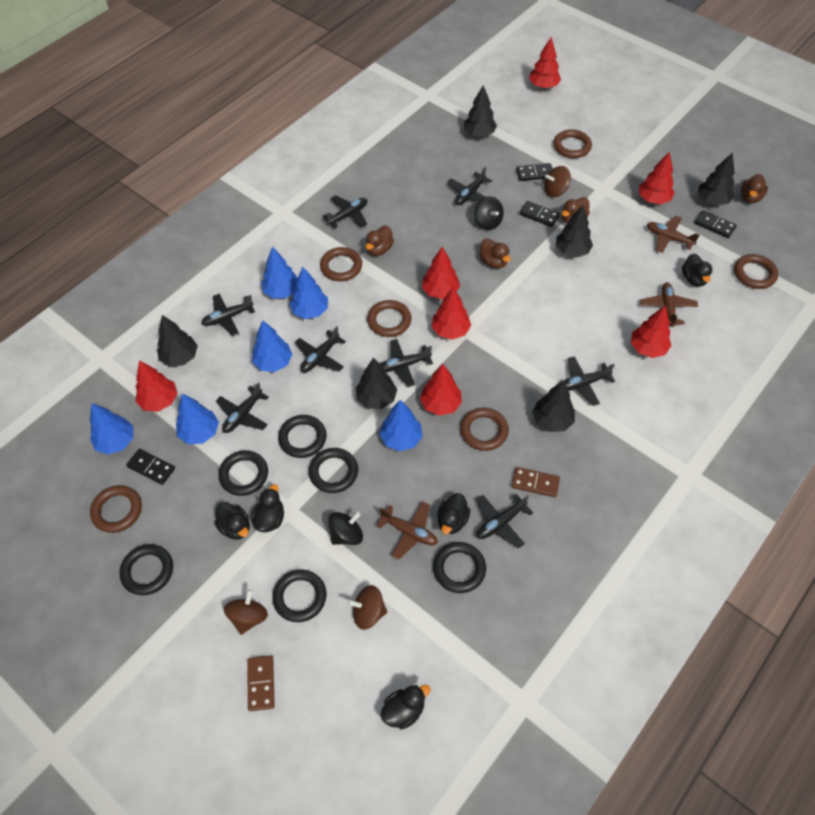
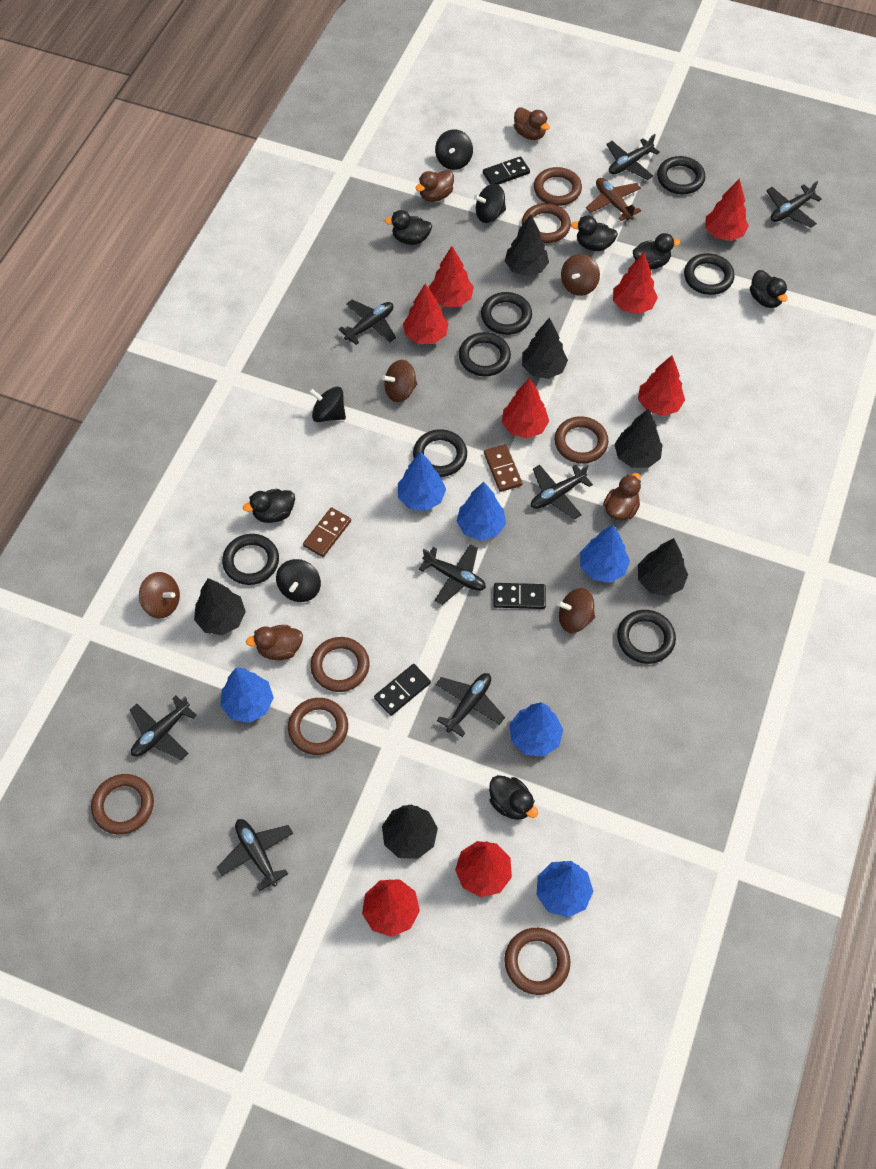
black domino: 4 -> 3
black duck: 5 -> 6
black ring: 6 -> 7
black spinning top: 2 -> 4
brown plane: 3 -> 1
brown ring: 6 -> 7
brown spinning top: 3 -> 4
red tree: 7 -> 8

